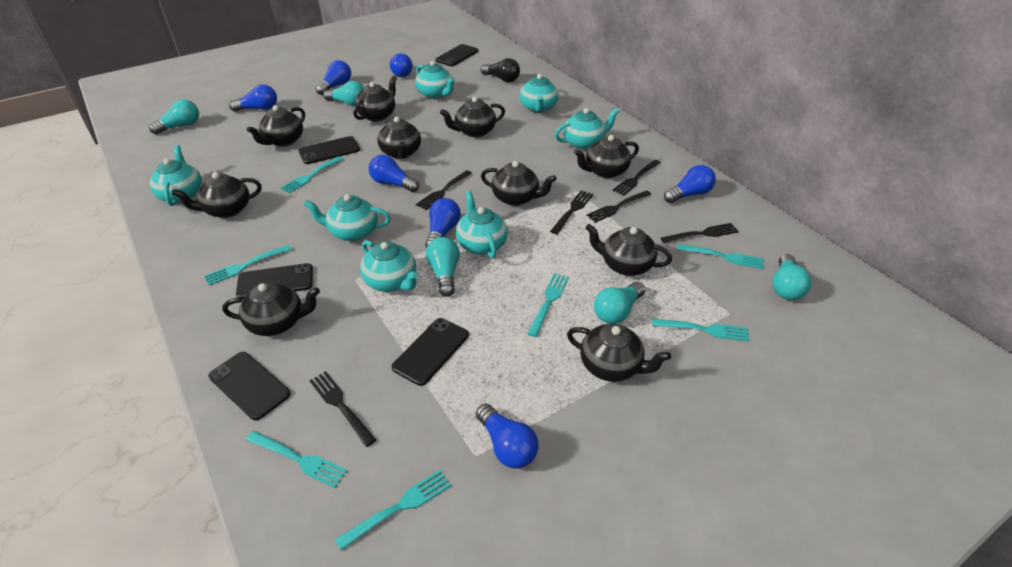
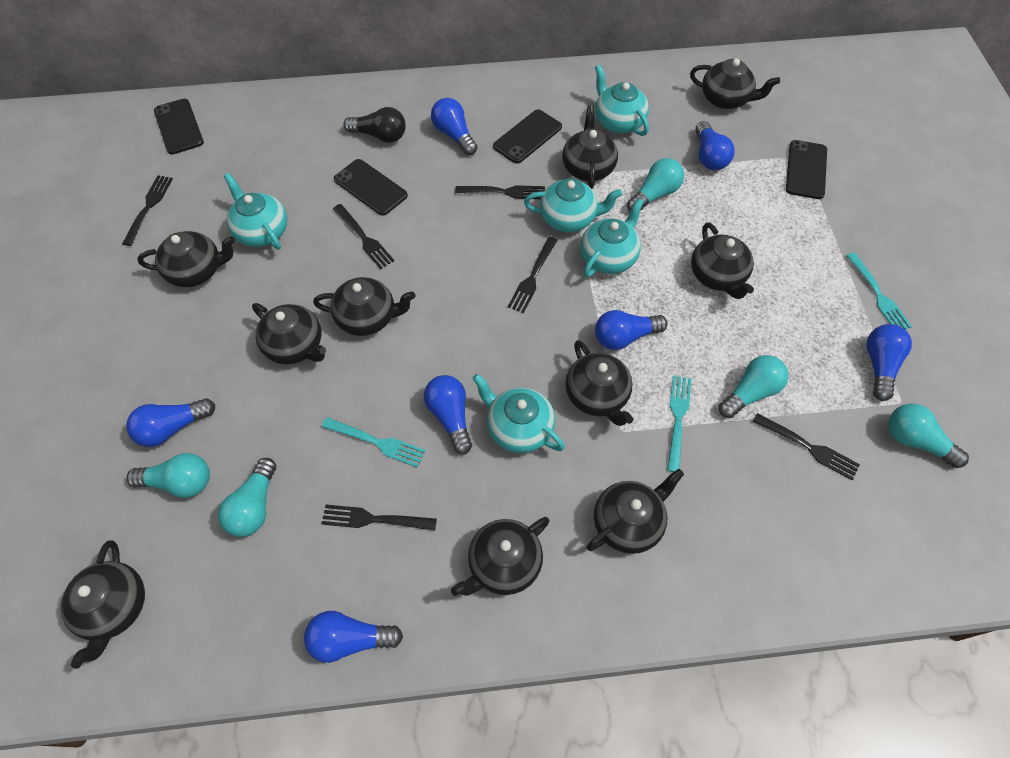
black phone: 5 -> 4
turquoise fork: 7 -> 3
turquoise teapot: 7 -> 5

